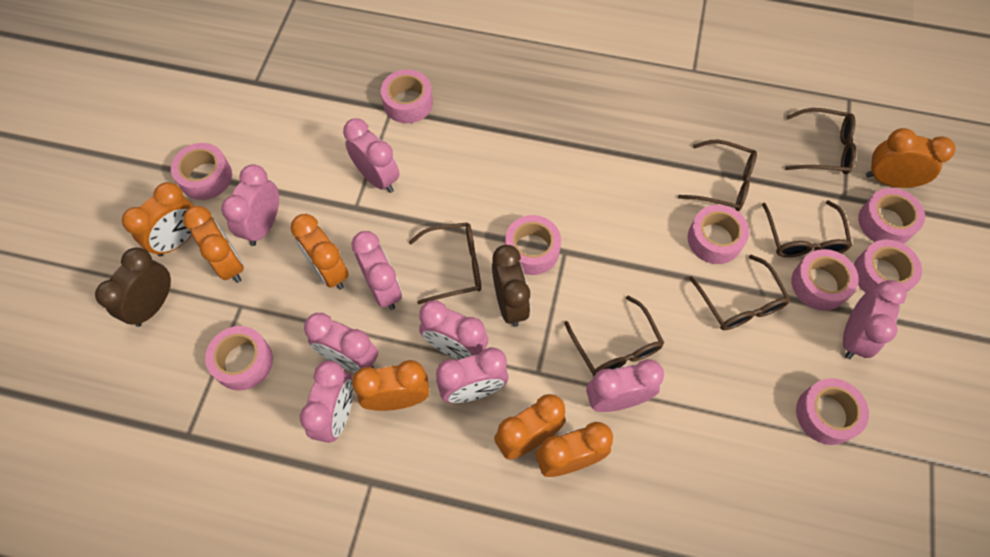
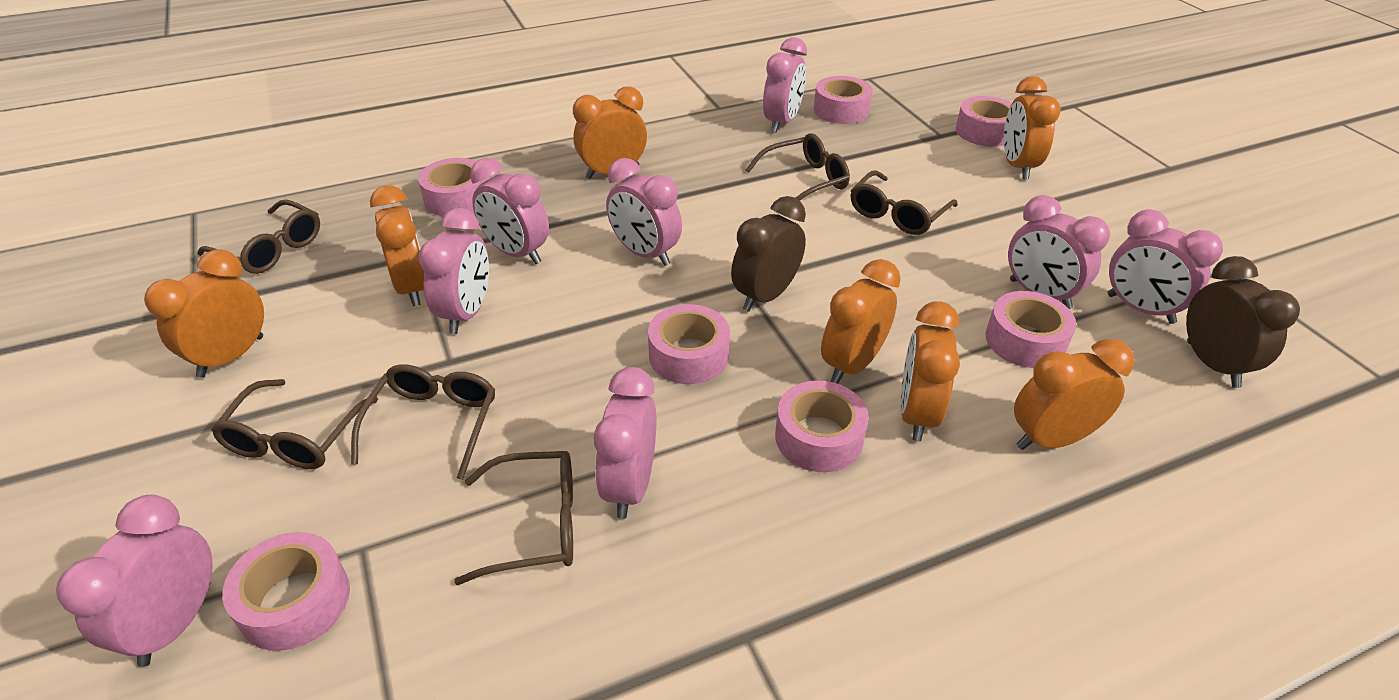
pink clock: 9 -> 8
pink tape: 9 -> 7

